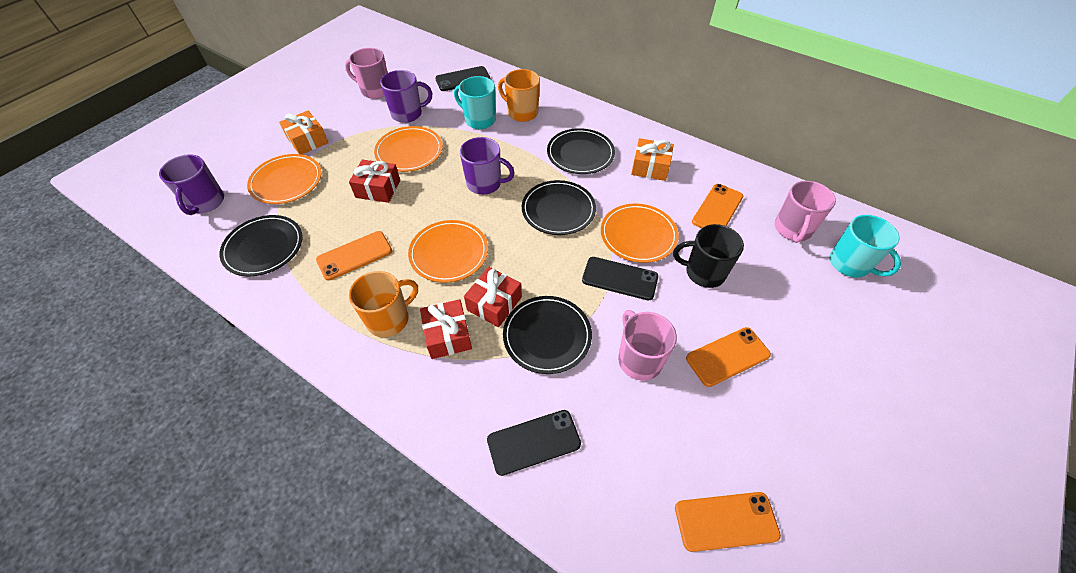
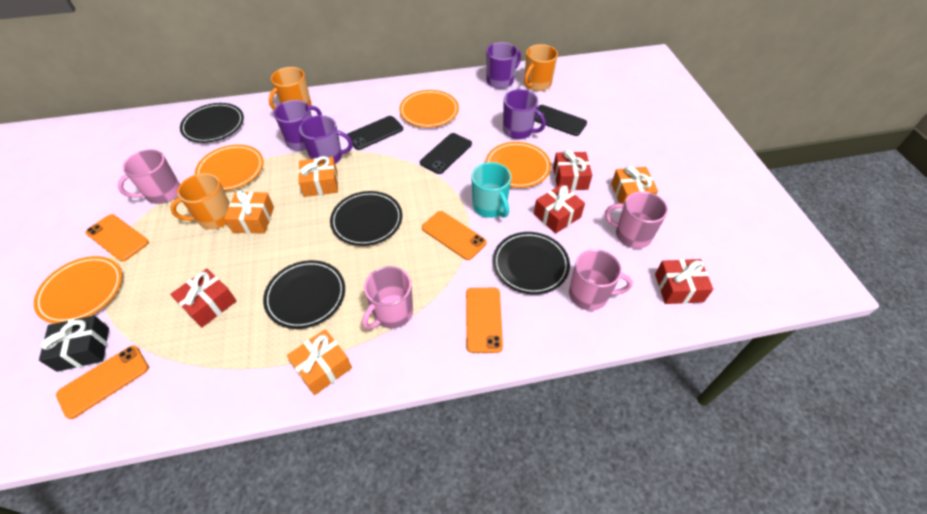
black gift: 0 -> 1
black mug: 1 -> 0
orange gift: 2 -> 4
orange mug: 2 -> 3
pink mug: 3 -> 4
purple mug: 3 -> 4
red gift: 3 -> 4
turquoise mug: 2 -> 1

